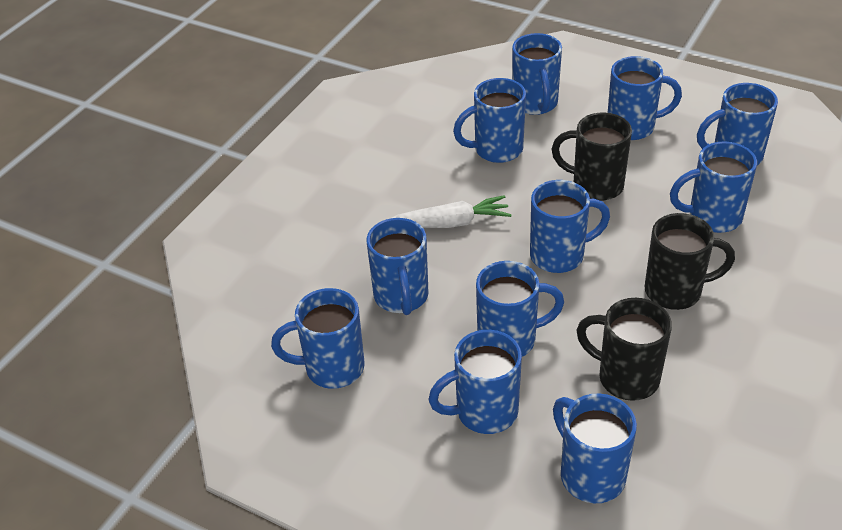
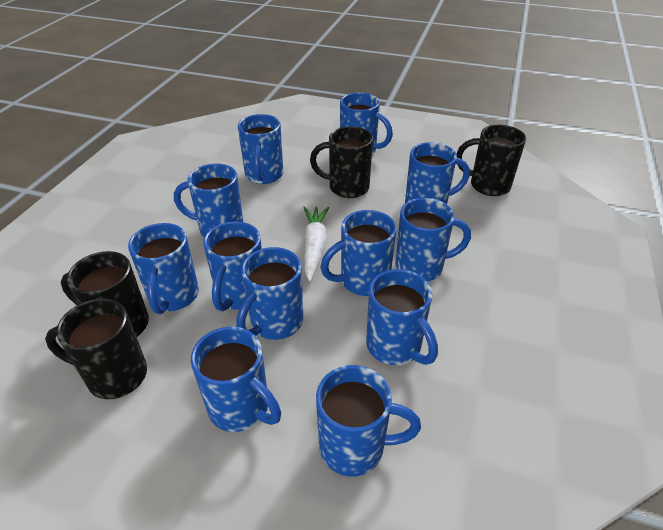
black mug: 3 -> 4
blue mug: 11 -> 12

